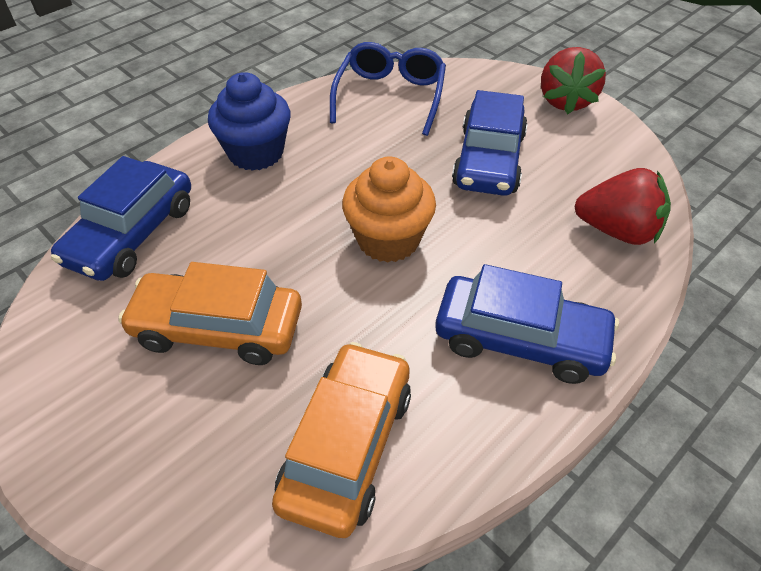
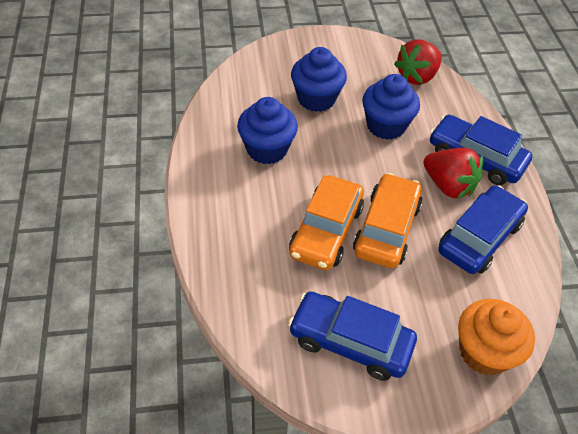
blue cupcake: 1 -> 3
blue glasses: 1 -> 0

